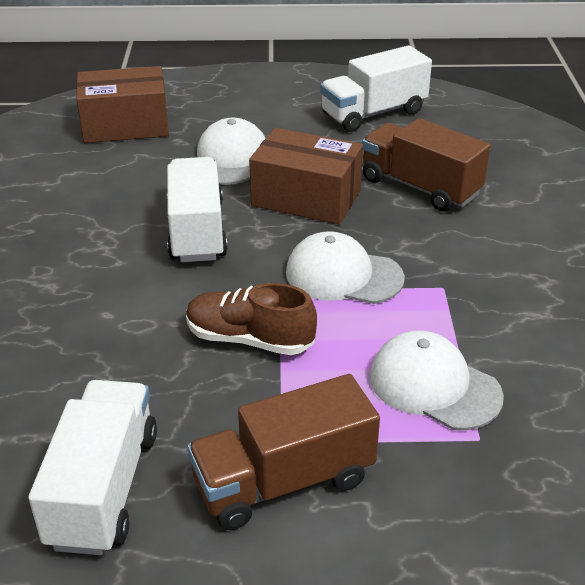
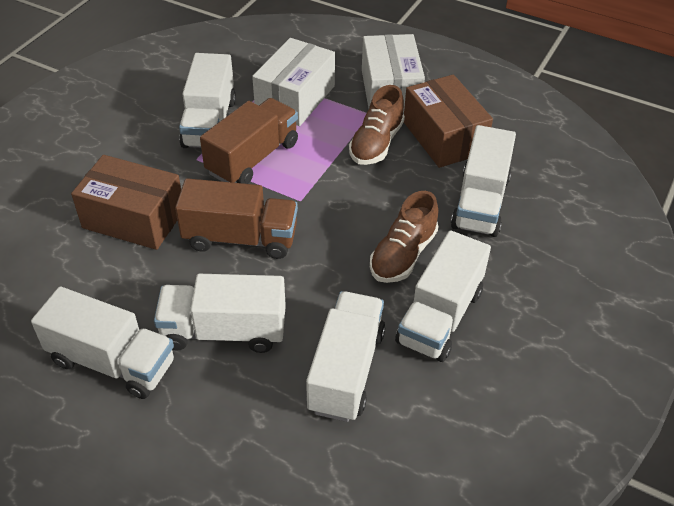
brown shoe: 1 -> 2
white box: 0 -> 2
white cap: 3 -> 0
white truck: 3 -> 6

